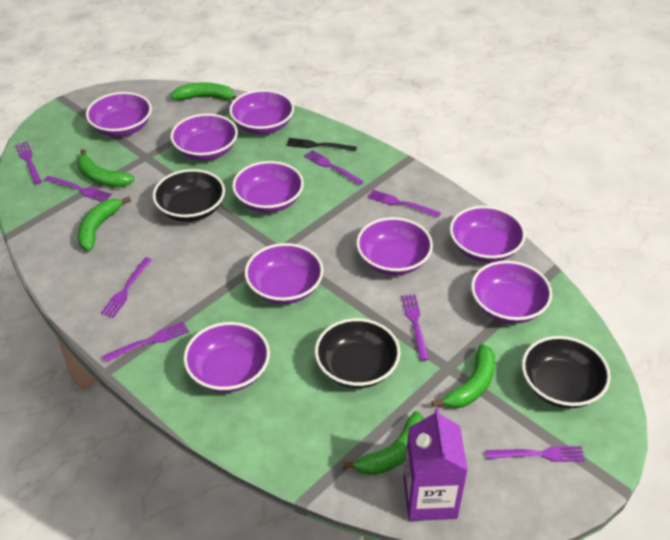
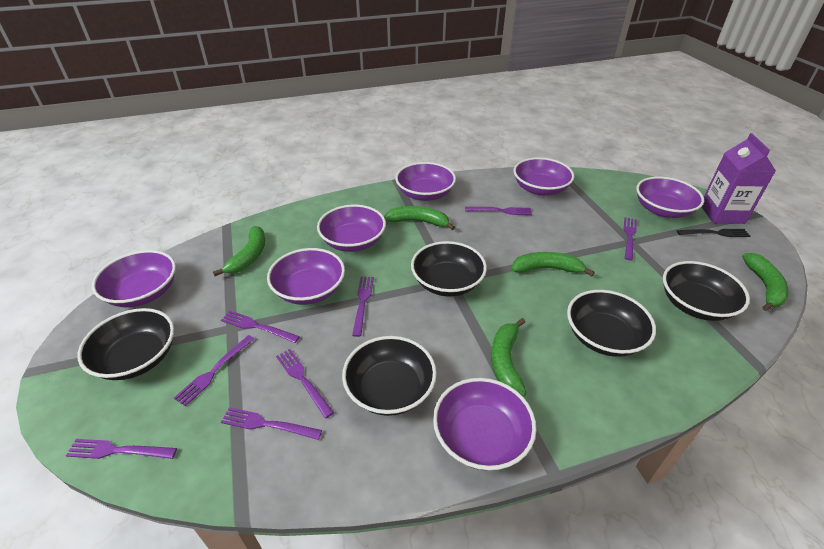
black bowl: 3 -> 5
purple bowl: 9 -> 7

